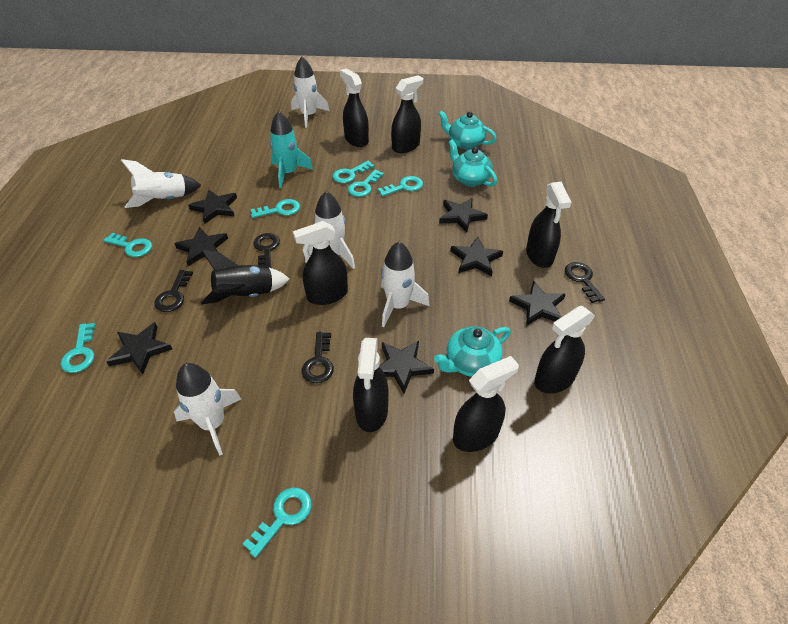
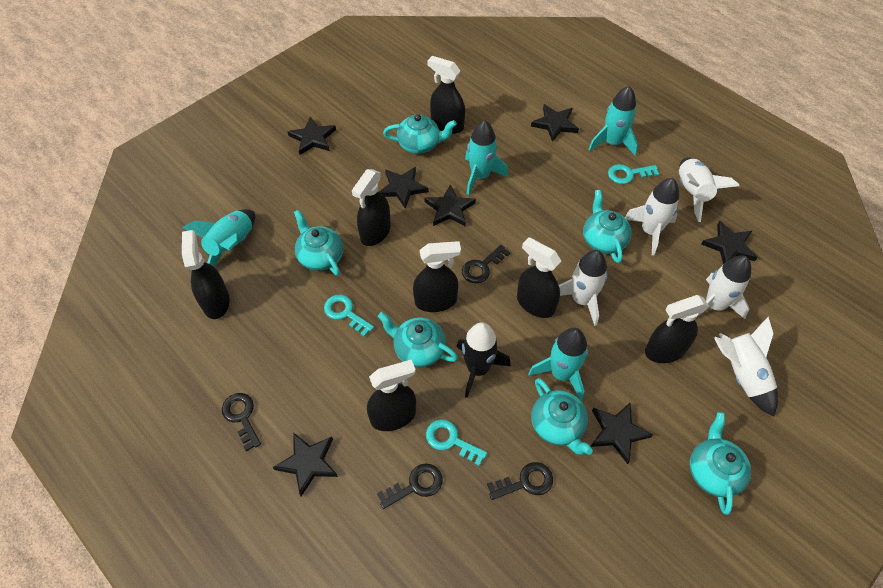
turquoise key: 7 -> 3
turquoise rocket: 1 -> 4
turquoise teapot: 3 -> 6

